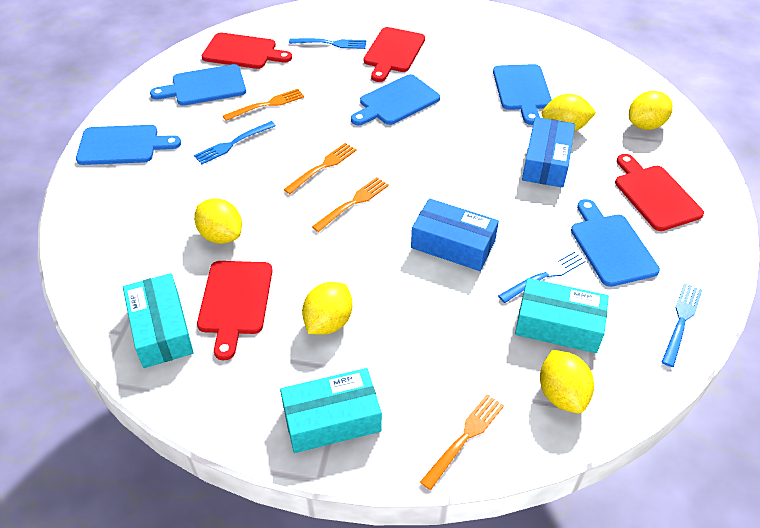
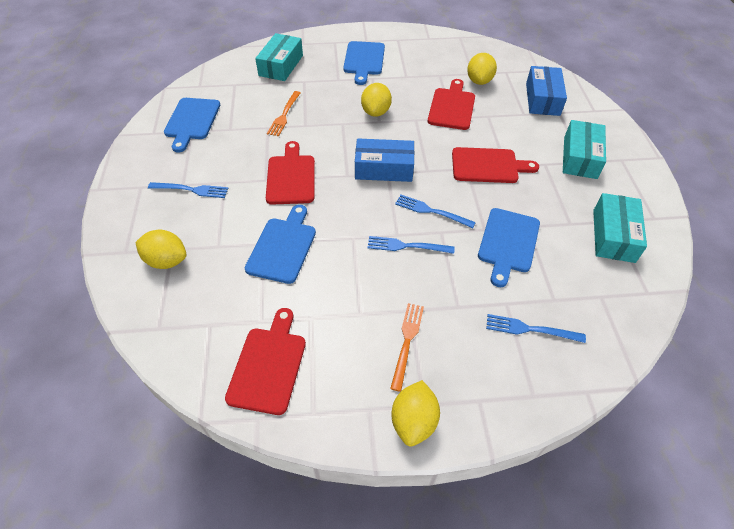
blue cutting board: 5 -> 4
orange fork: 4 -> 2
yellow lemon: 5 -> 4

